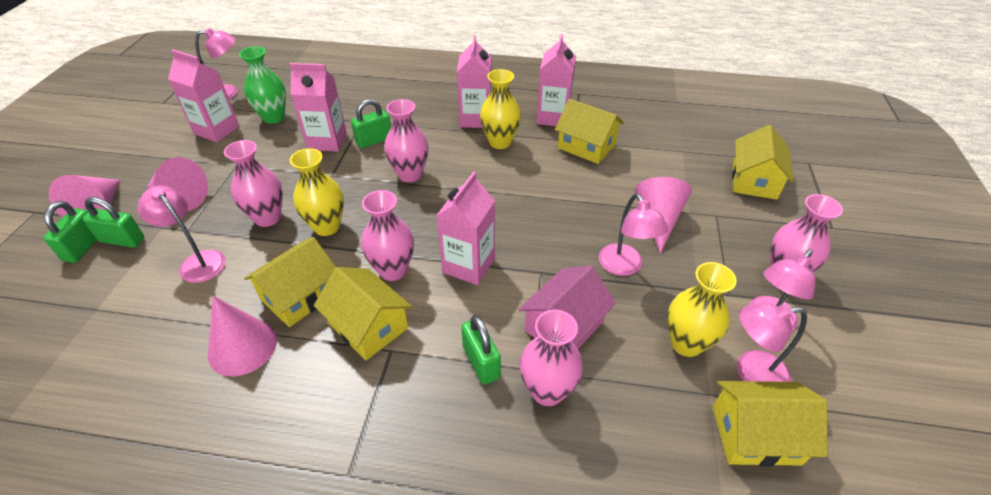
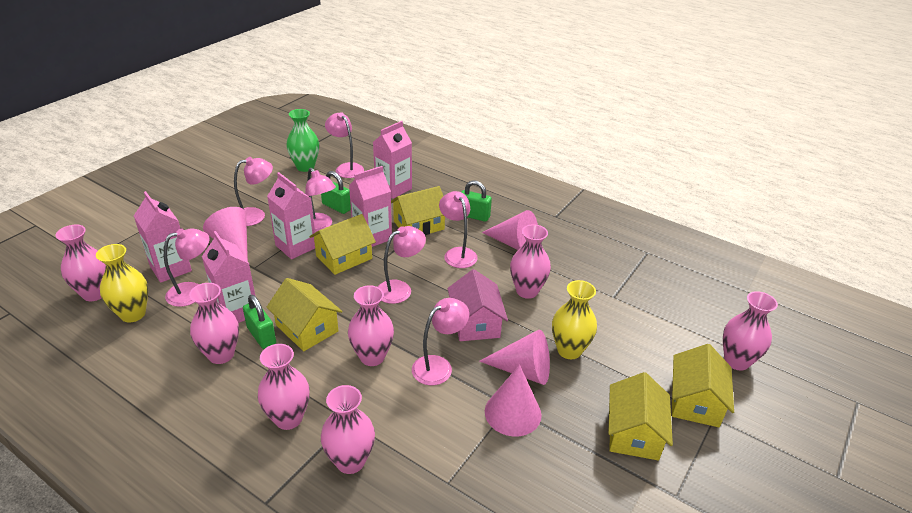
green padlock: 4 -> 3
pink lamp: 5 -> 7
pink vase: 5 -> 7
yellow vase: 3 -> 2

